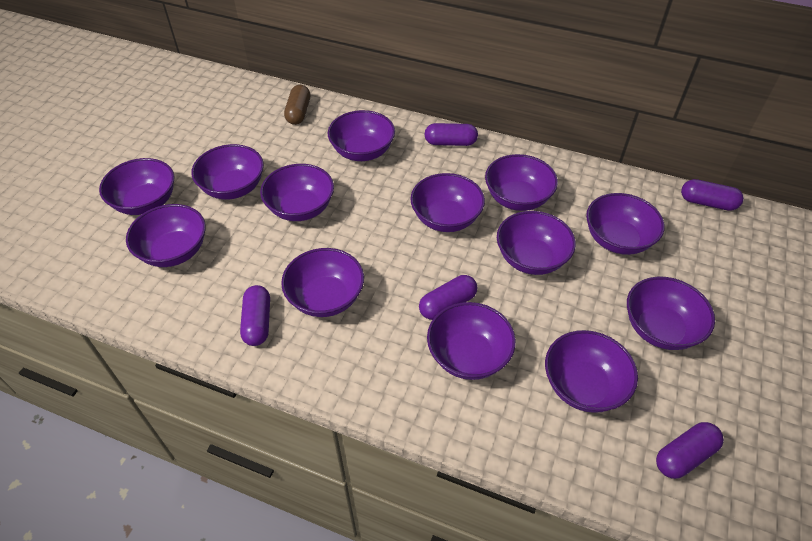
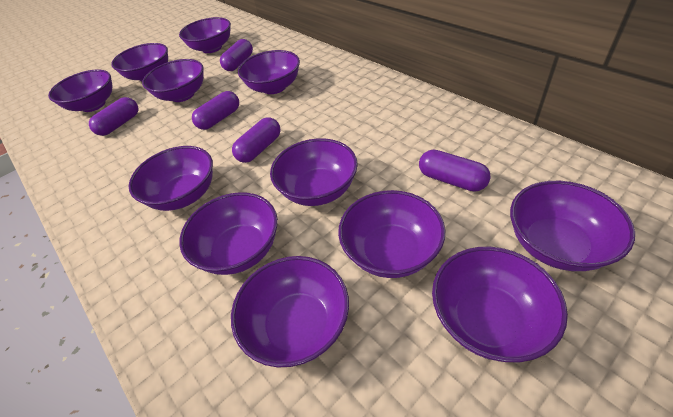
brown capsule: 1 -> 0
purple bowl: 13 -> 12

